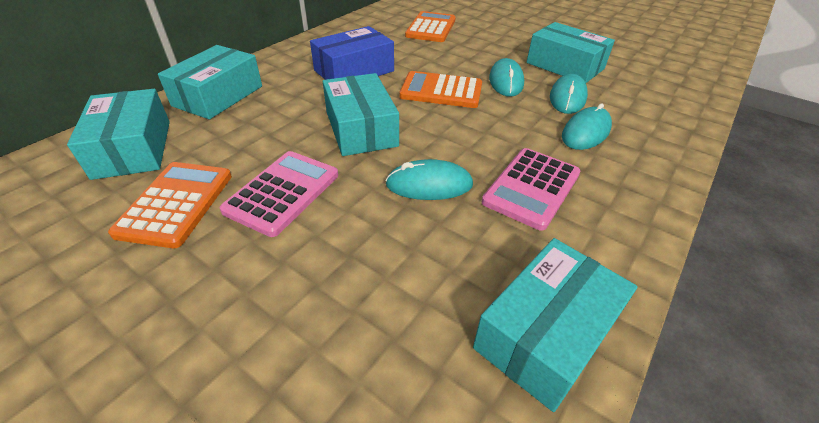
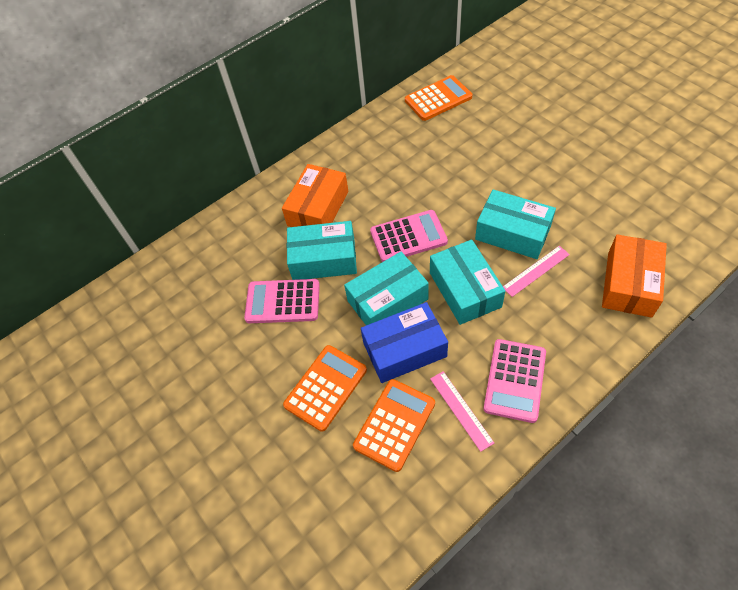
orange box: 0 -> 2
pink calculator: 2 -> 3
pink ruler: 0 -> 2
turquoise box: 5 -> 4
turquoise mouse: 4 -> 0

